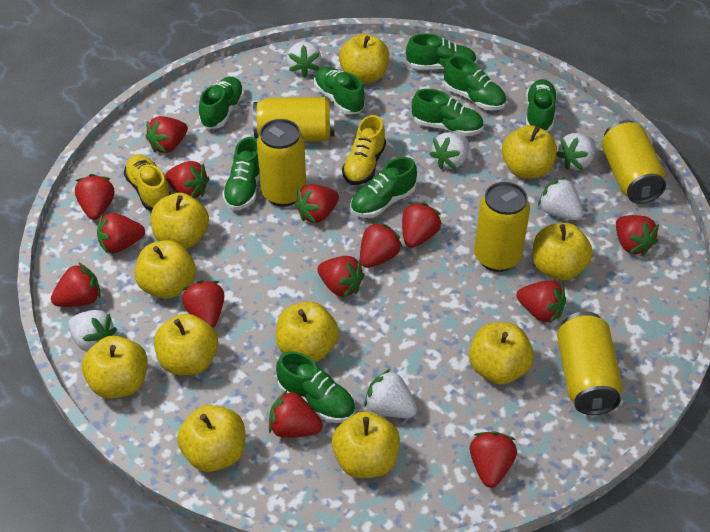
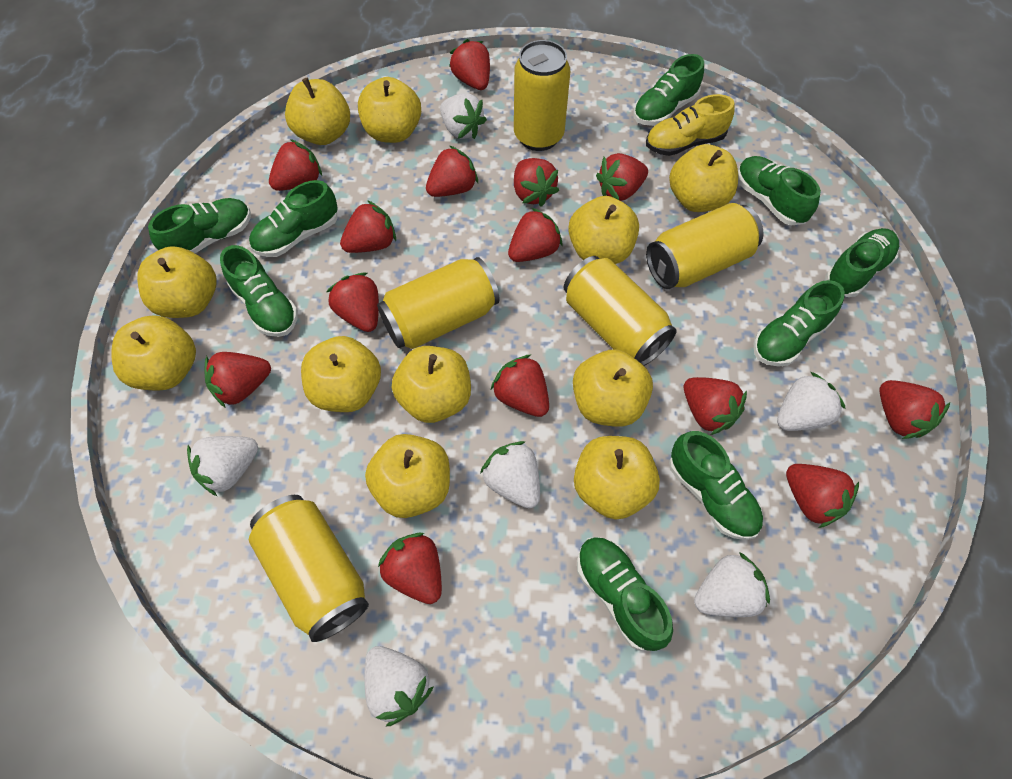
yellow shoe: 2 -> 1

